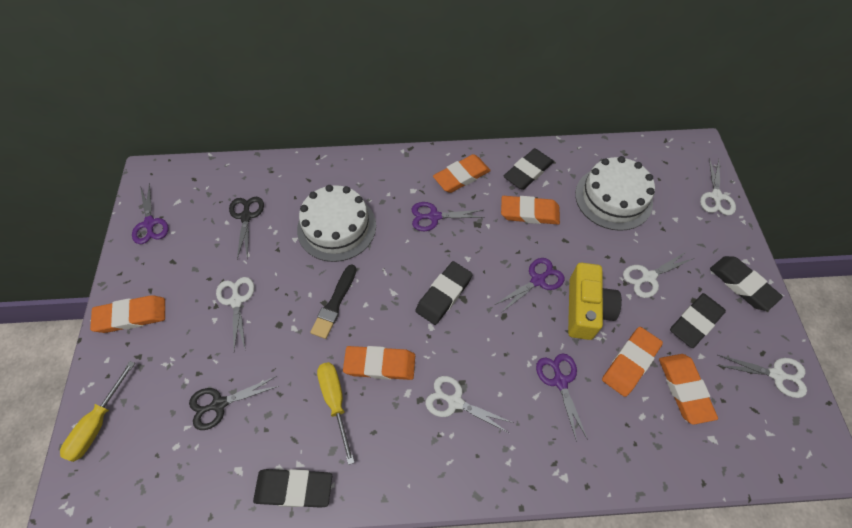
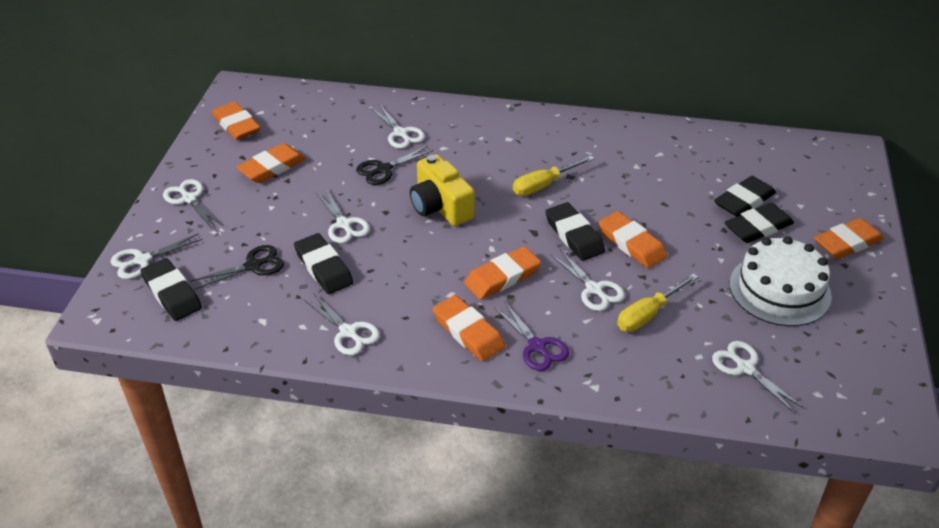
black brush: 1 -> 0
purple scissors: 4 -> 1
white cake: 2 -> 1
white scissors: 5 -> 7

